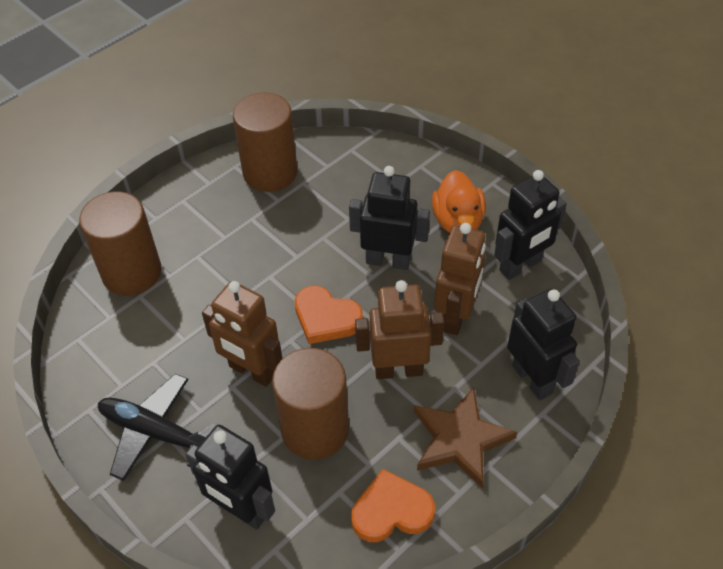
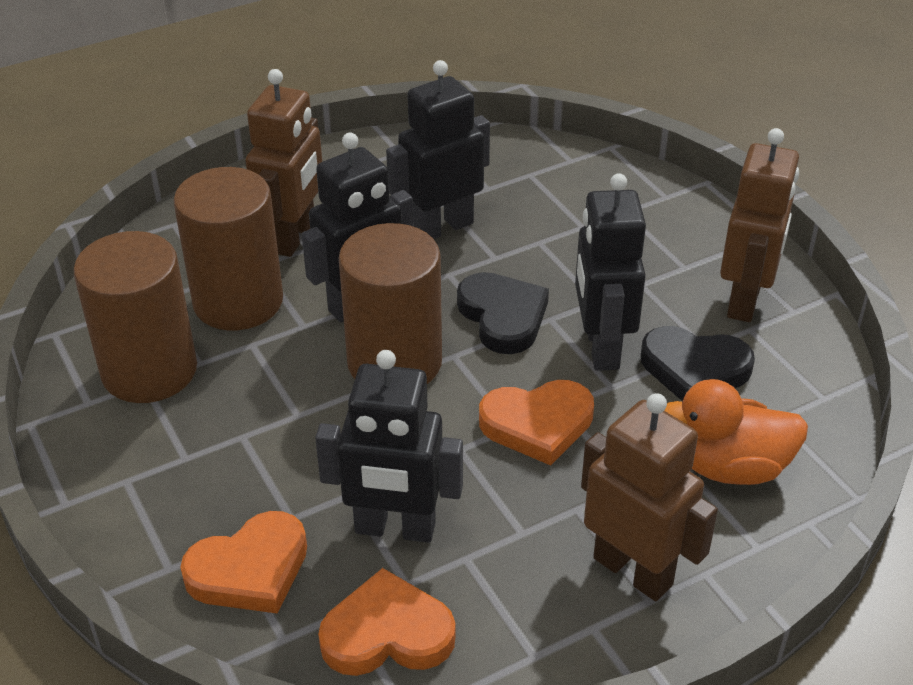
black heart: 0 -> 2
black plane: 1 -> 0
brown star: 1 -> 0
orange heart: 2 -> 3

